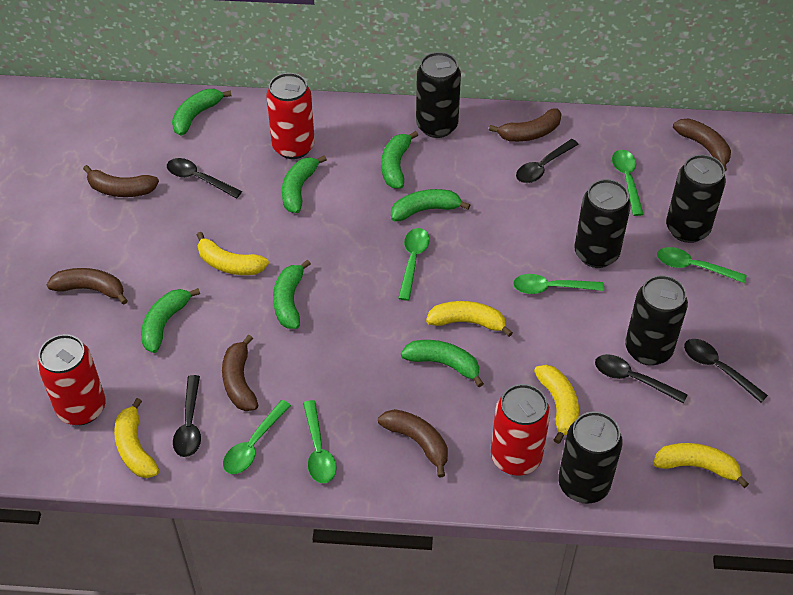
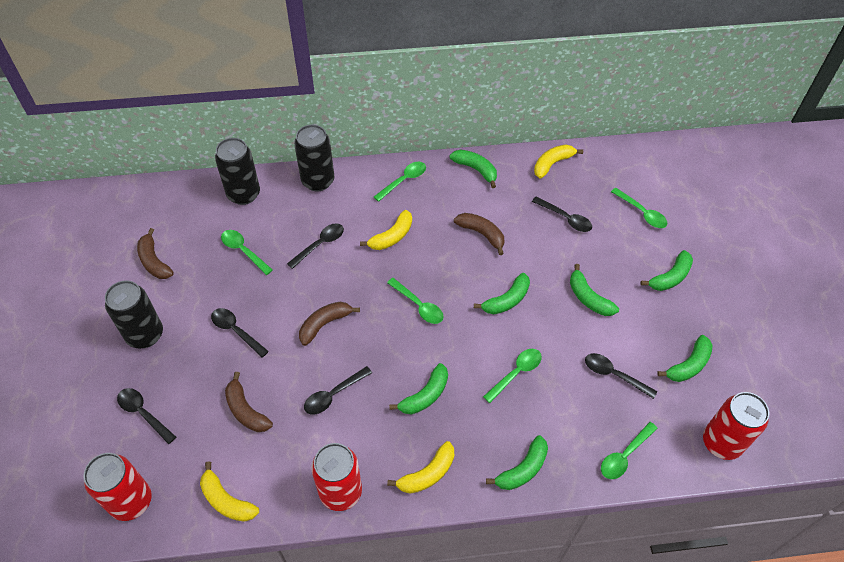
black can: 5 -> 3
black spoon: 5 -> 6
brown banana: 6 -> 4
yellow banana: 5 -> 4

